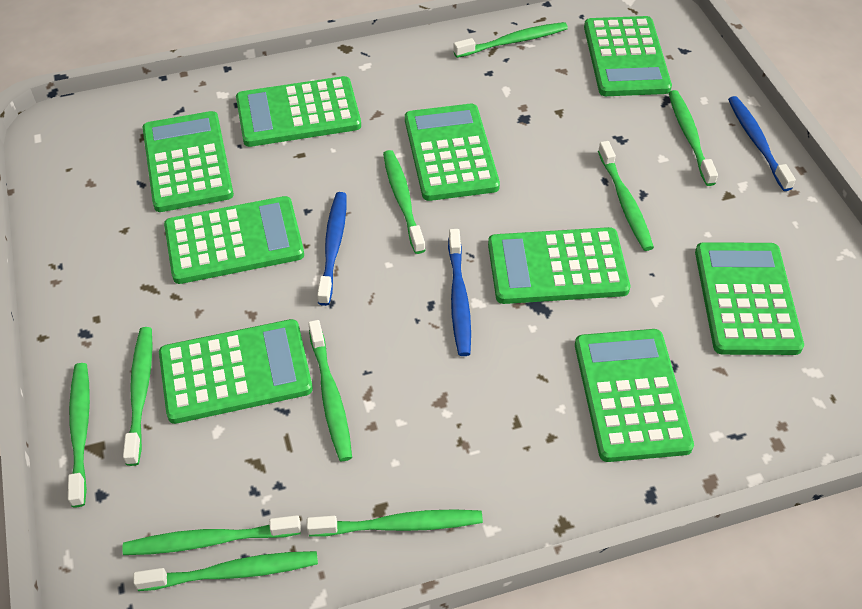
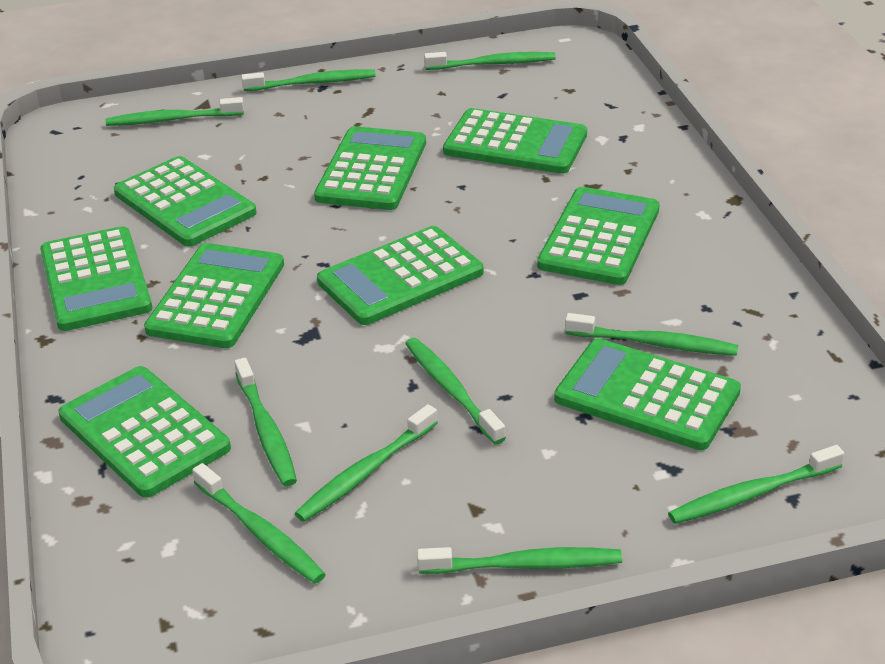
blue toothbrush: 3 -> 0

